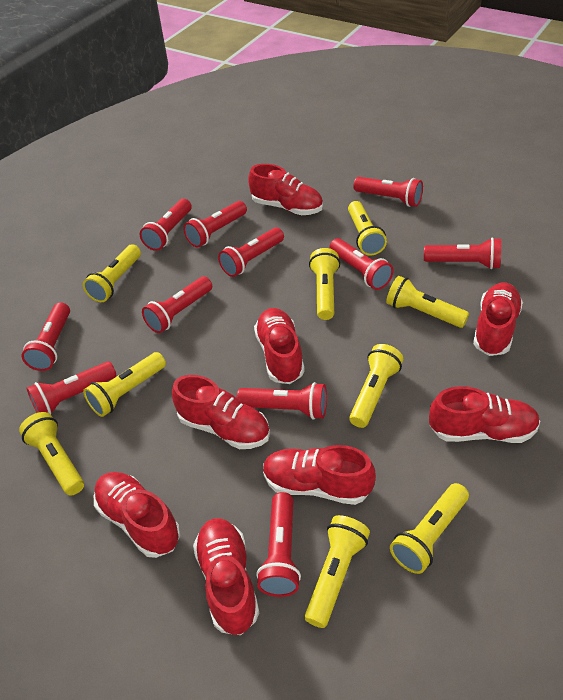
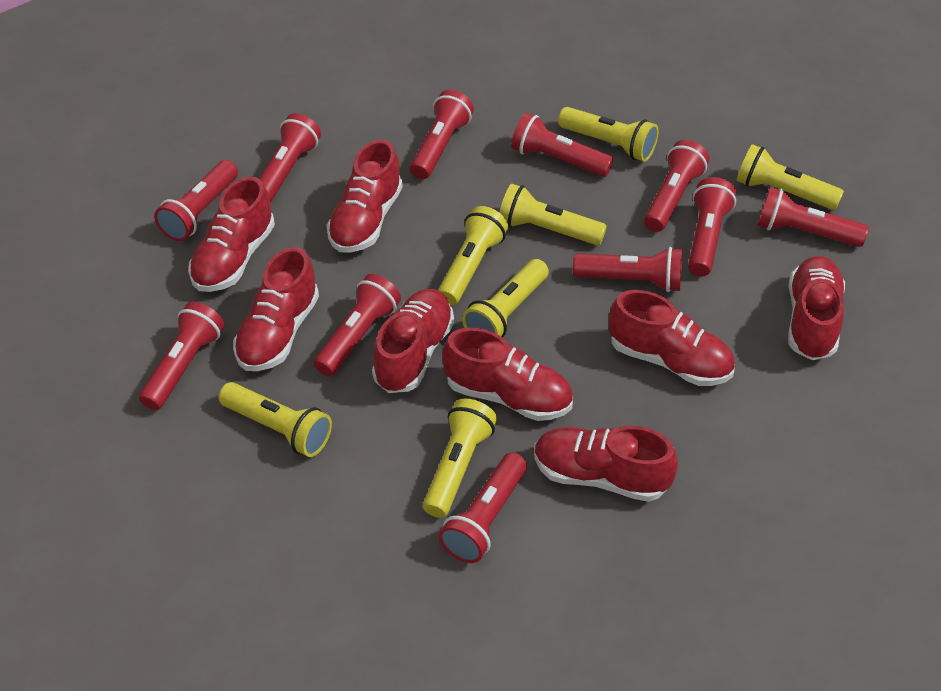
yellow flashlight: 9 -> 7

